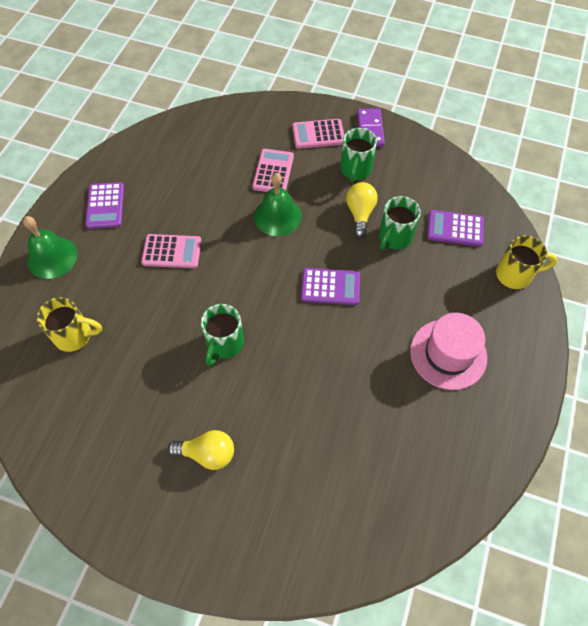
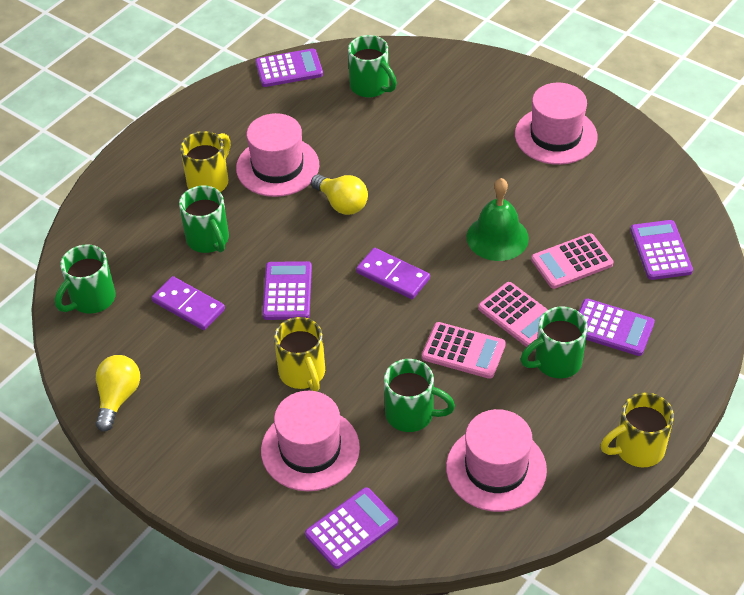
green bell: 2 -> 1
green mug: 3 -> 5
pink hat: 1 -> 4
purple calculator: 3 -> 5
purple domino: 1 -> 2
yellow mug: 2 -> 3

